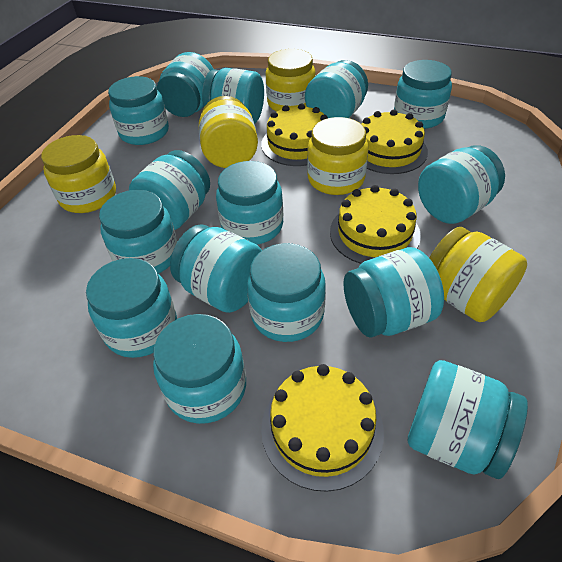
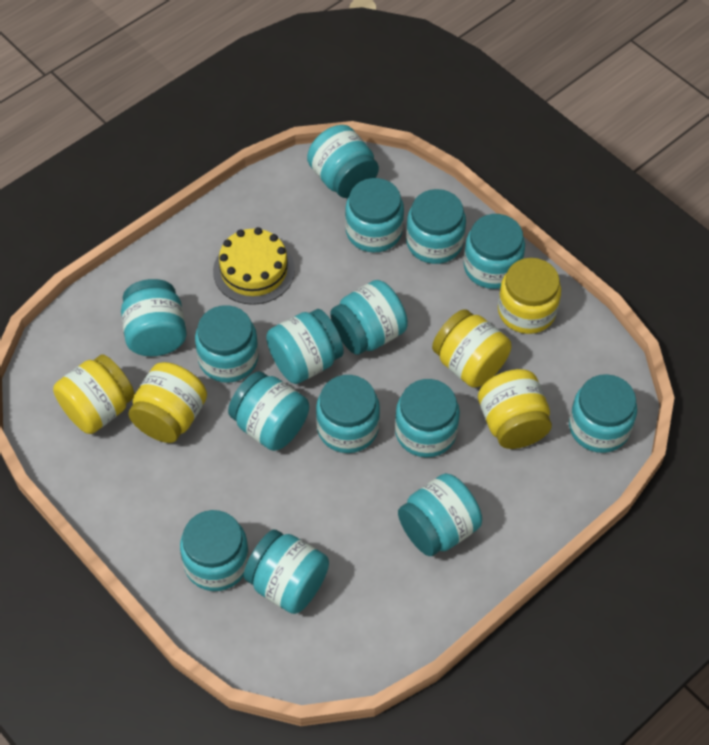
yellow cake: 4 -> 1

